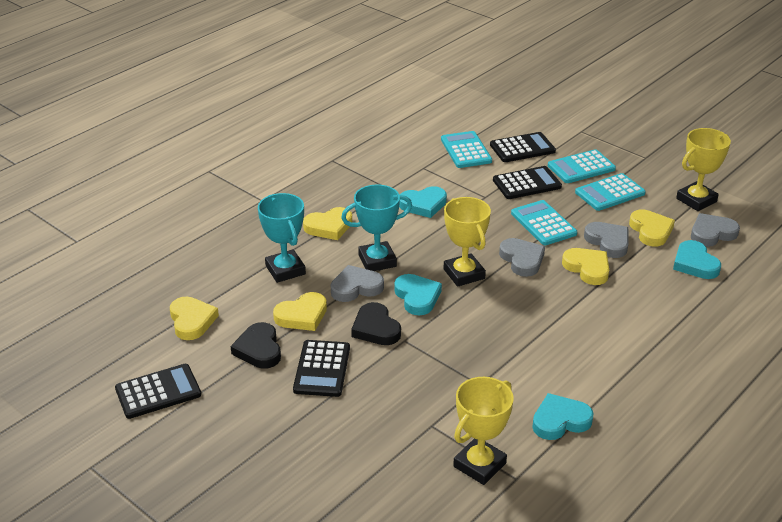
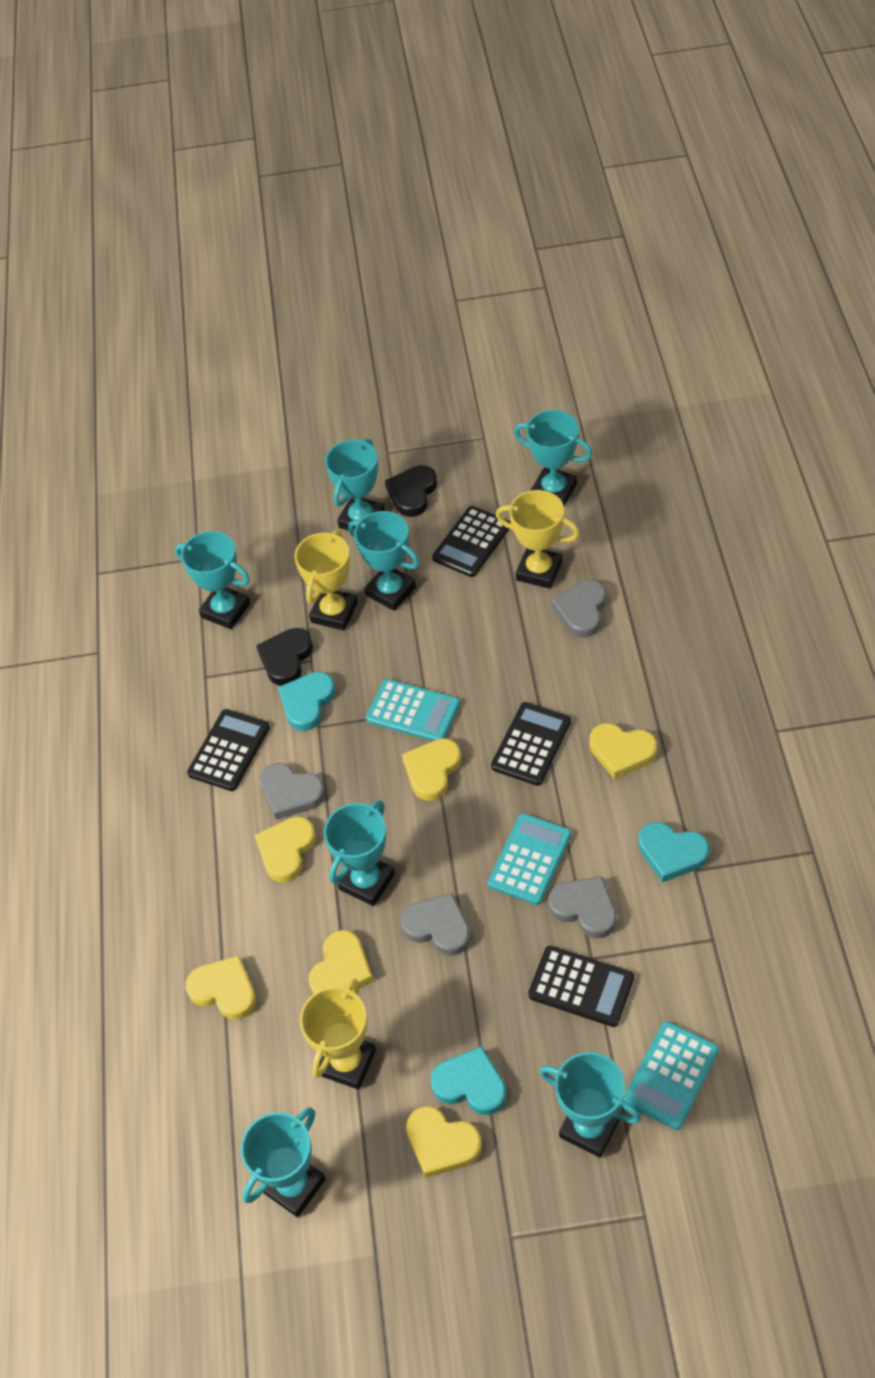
turquoise calculator: 4 -> 3
turquoise heart: 4 -> 3
turquoise trophy: 2 -> 7
yellow heart: 5 -> 6

